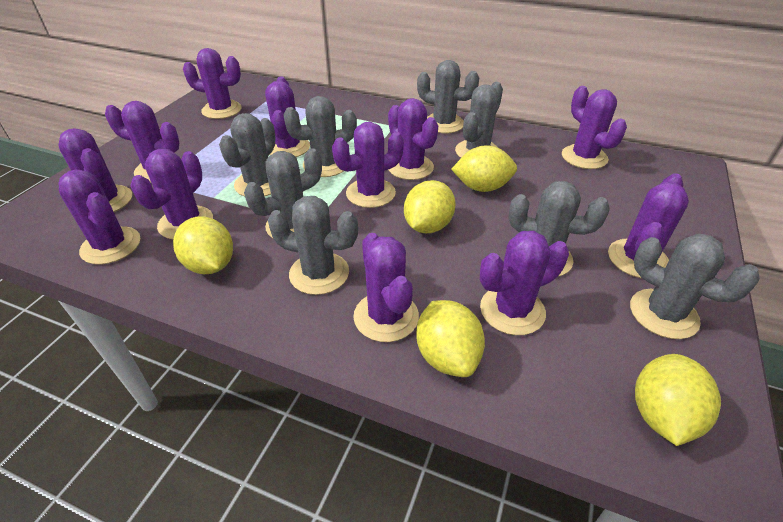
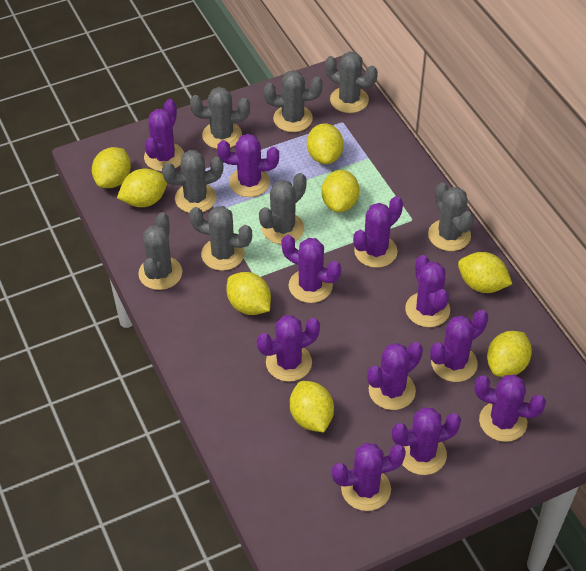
purple cactus: 12 -> 11
yellow lemon: 5 -> 8

